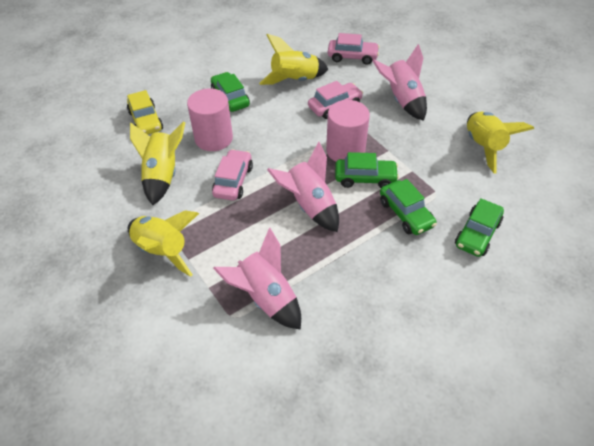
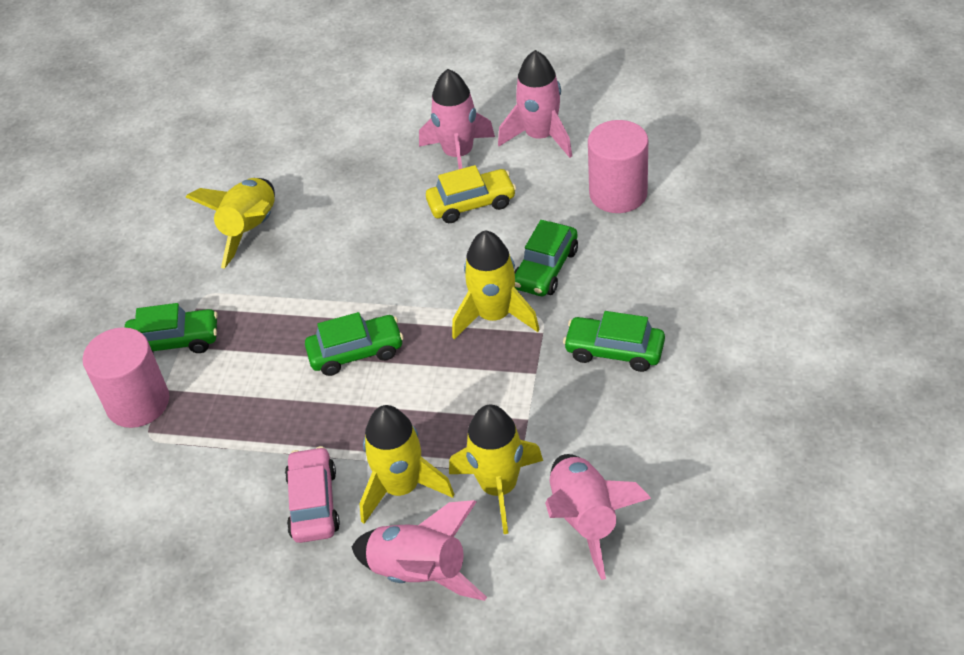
pink car: 3 -> 1
pink rocket: 3 -> 4

